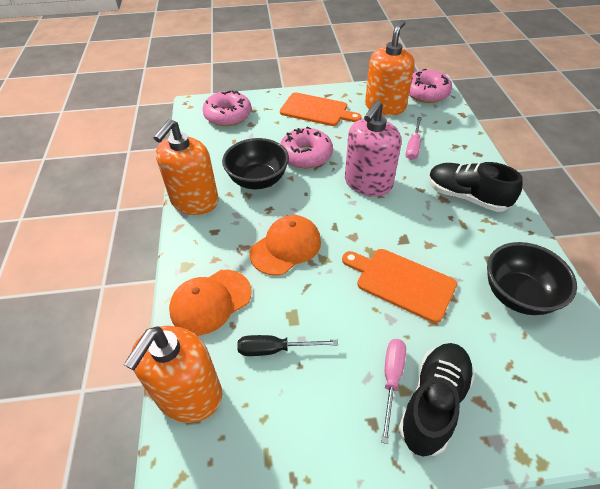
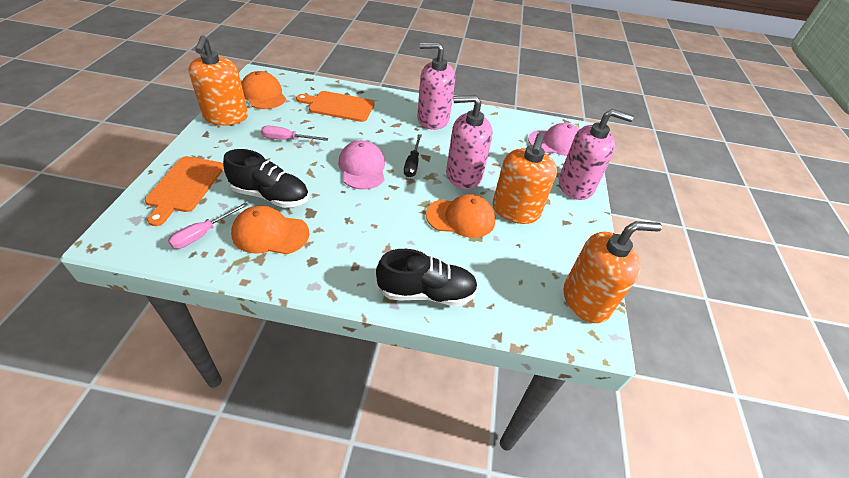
black bowl: 2 -> 0
orange cap: 2 -> 3
pink cap: 0 -> 2
pink donut: 3 -> 0
pink soap dispenser: 1 -> 3

